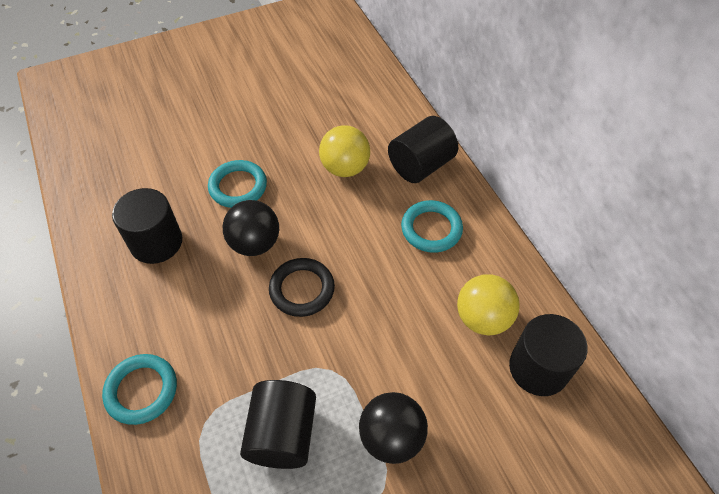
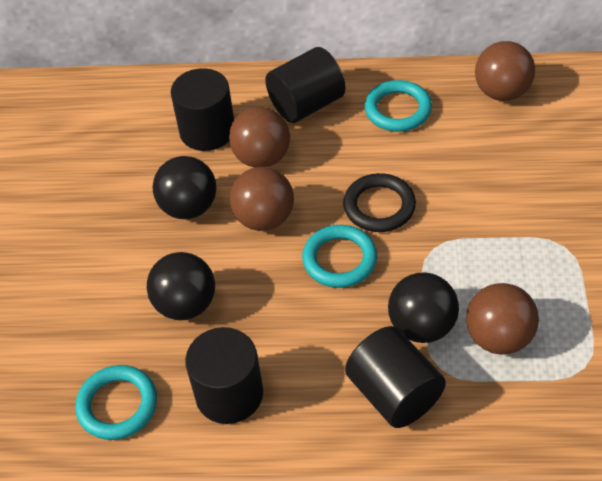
black ball: 2 -> 3
brown ball: 0 -> 4
yellow ball: 2 -> 0

